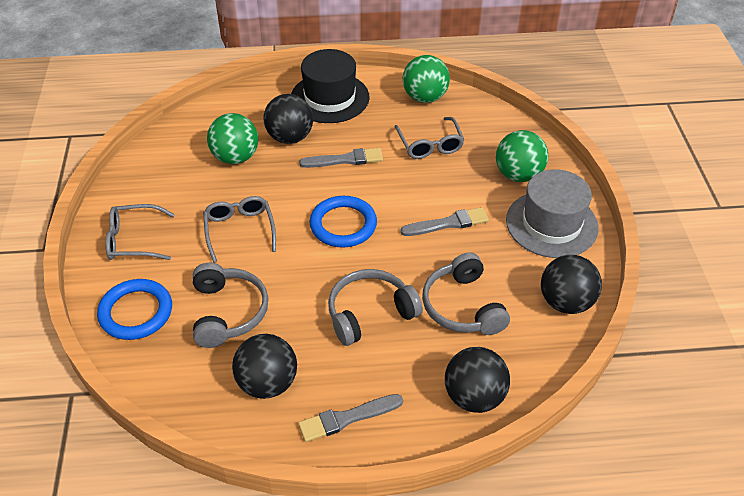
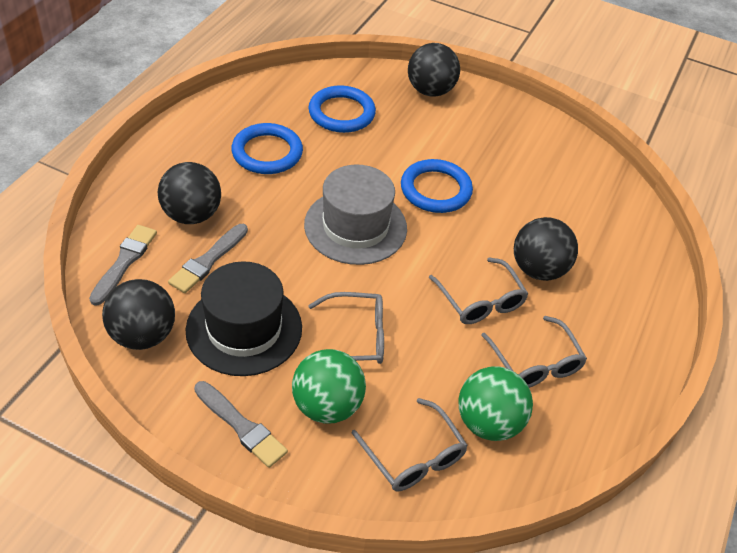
blue ring: 2 -> 3
green ball: 3 -> 2
grey glasses: 3 -> 4
grey headphones: 3 -> 0

